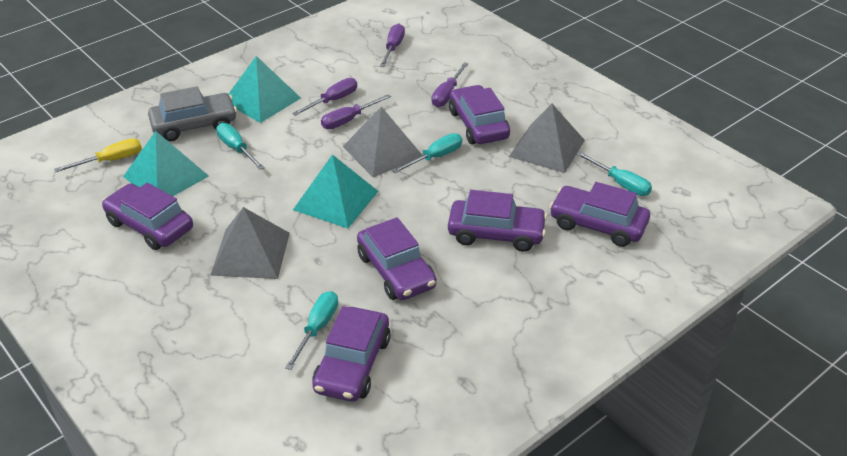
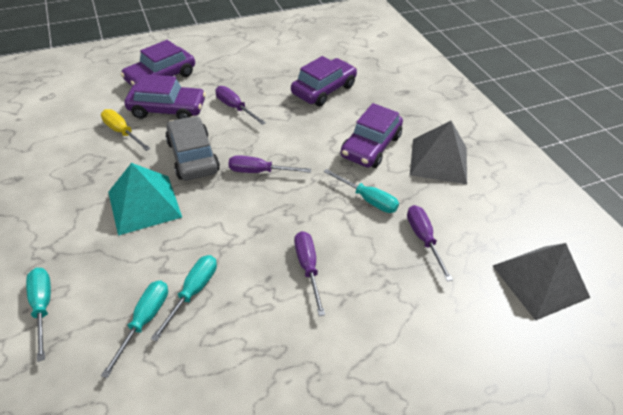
grey pyramid: 3 -> 2
purple car: 6 -> 4
turquoise pyramid: 3 -> 1

